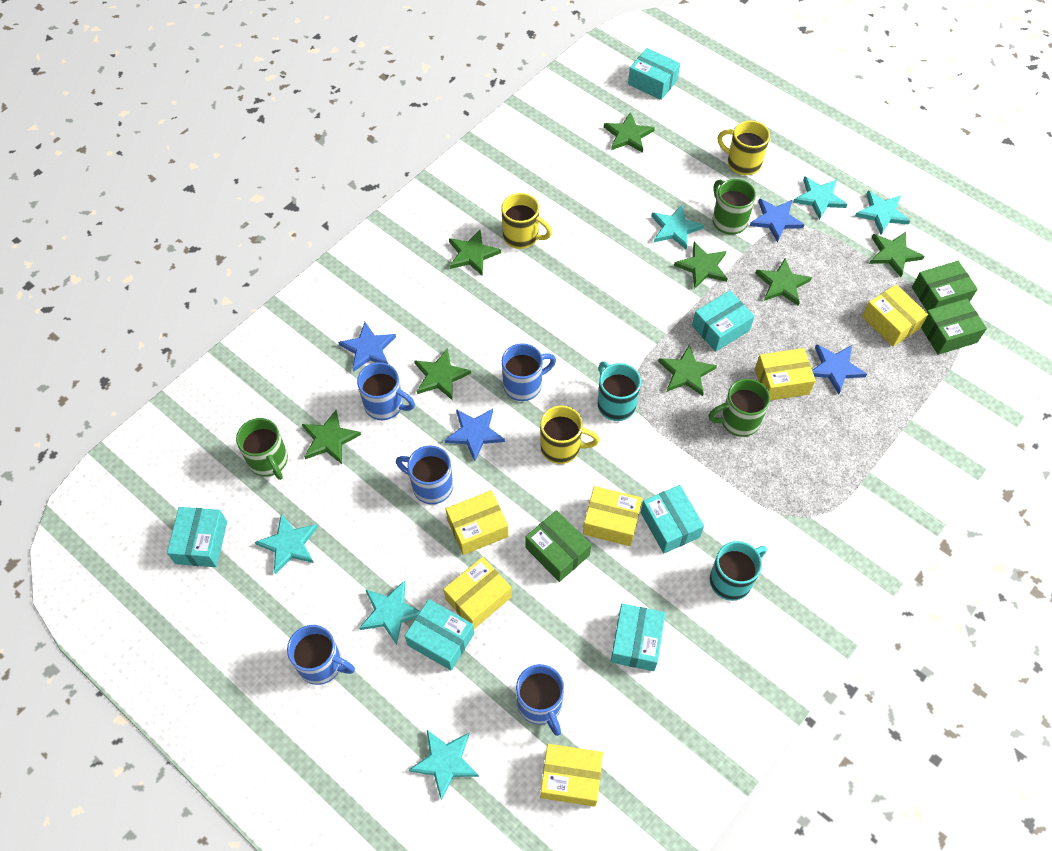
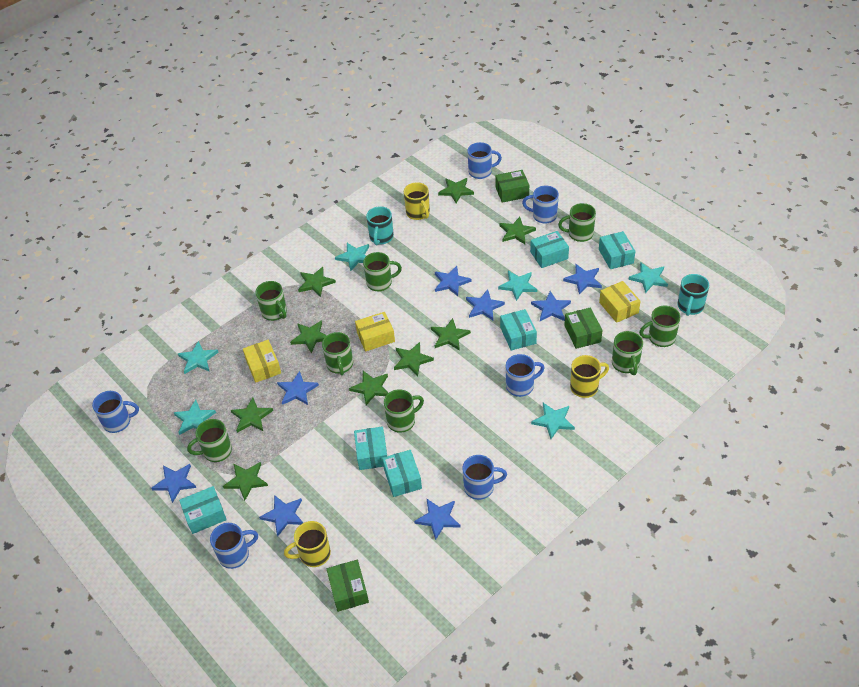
blue mug: 5 -> 6
blue star: 4 -> 8
green mug: 3 -> 8
green star: 8 -> 9
yellow box: 6 -> 3

